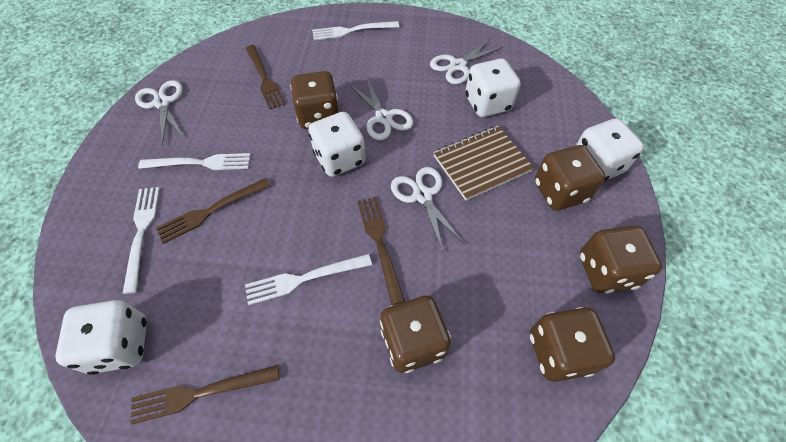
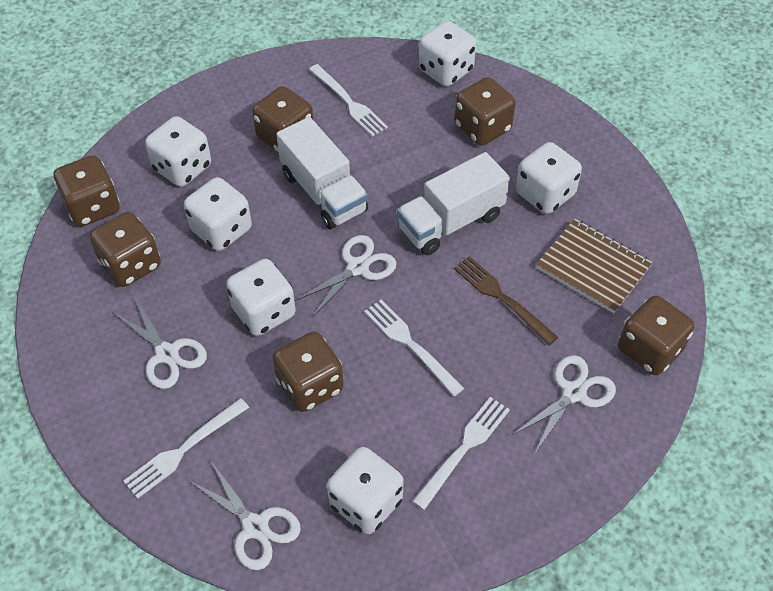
brown dice: 5 -> 6
brown fork: 4 -> 1
white dice: 4 -> 6
white truck: 0 -> 2

